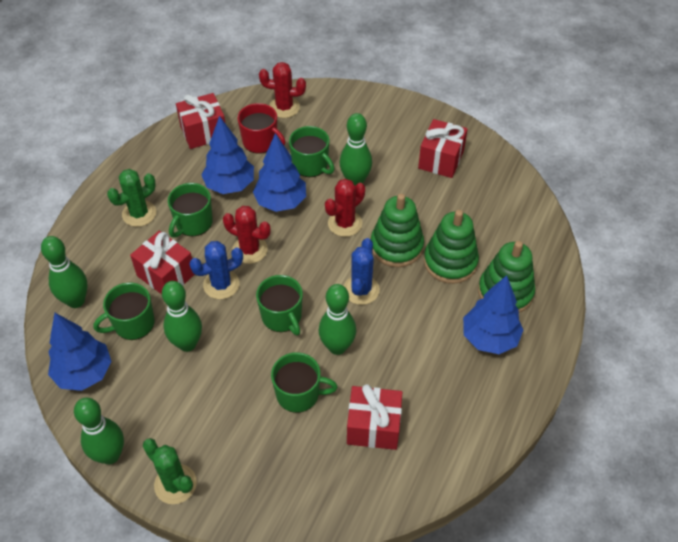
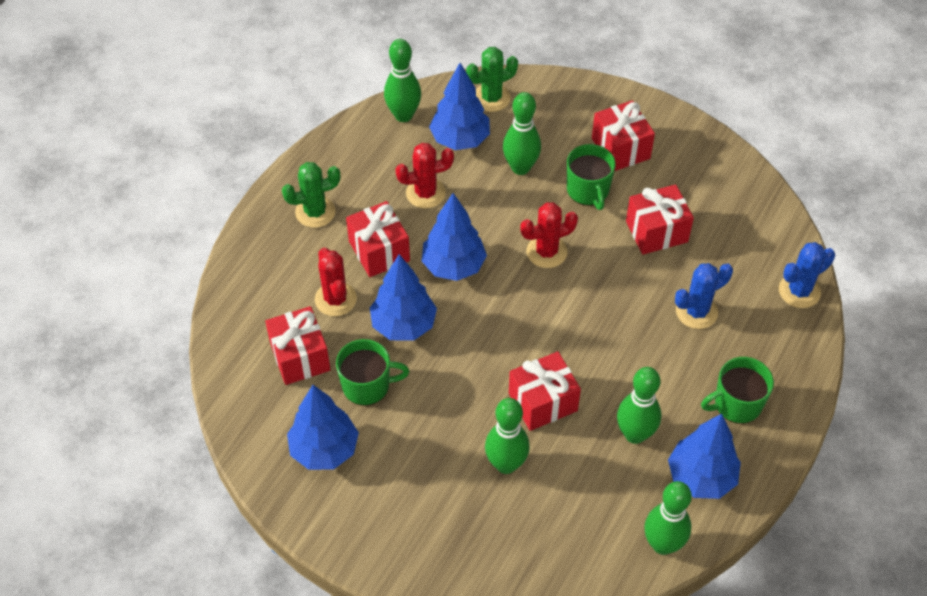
blue tree: 4 -> 5
green mug: 5 -> 3
green stacking toy: 3 -> 0
red gift: 4 -> 5
red mug: 1 -> 0

